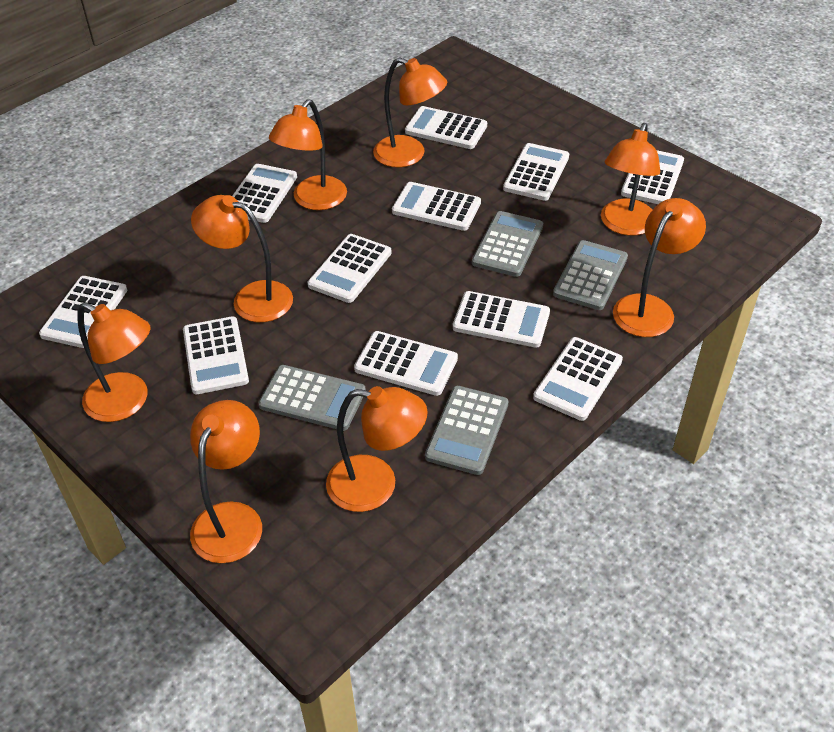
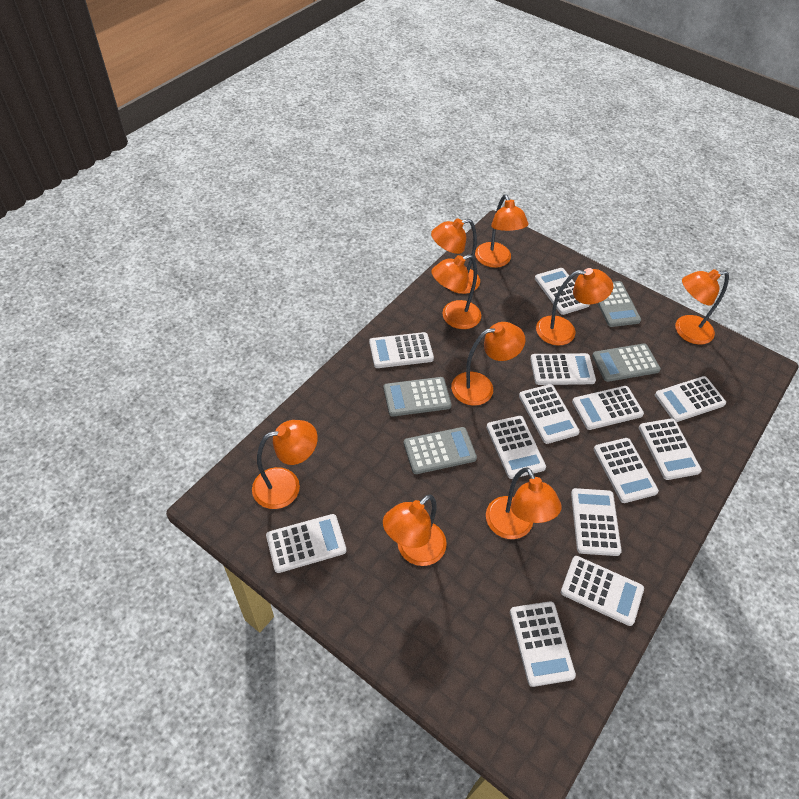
orange lamp: 8 -> 9
white calculator: 11 -> 13

